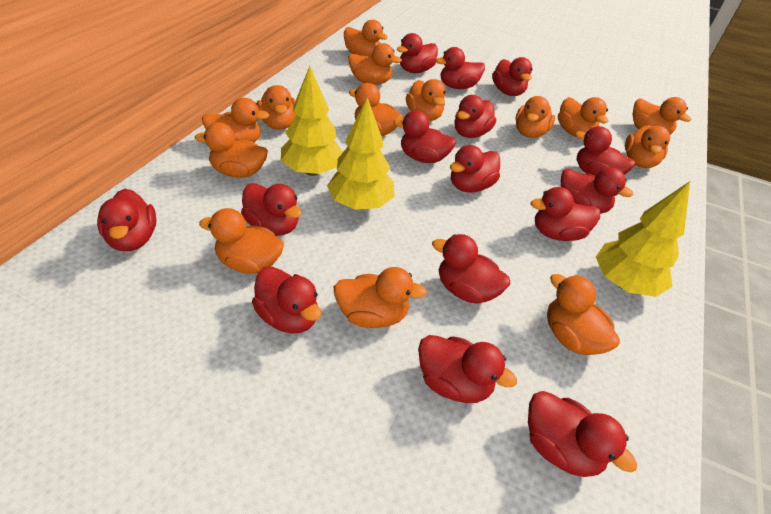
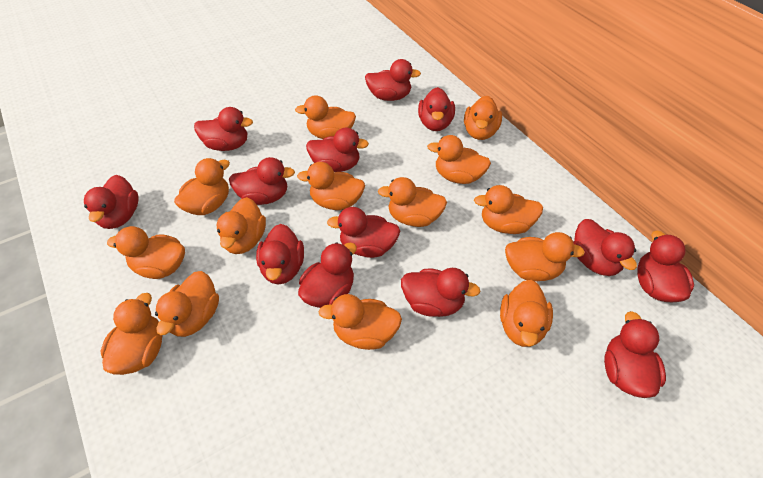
red duck: 15 -> 13
yellow tree: 3 -> 0

